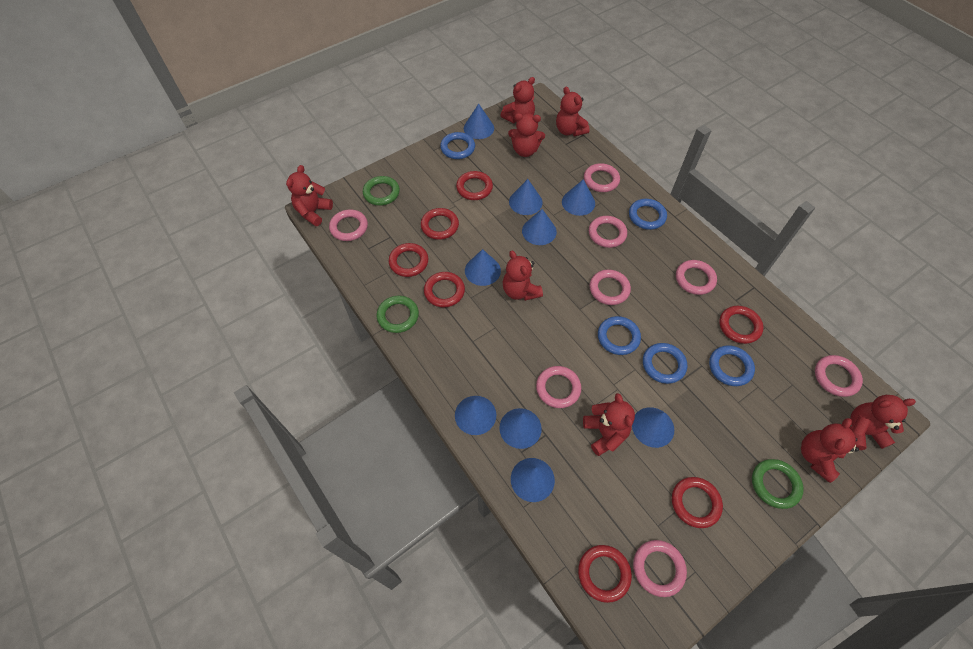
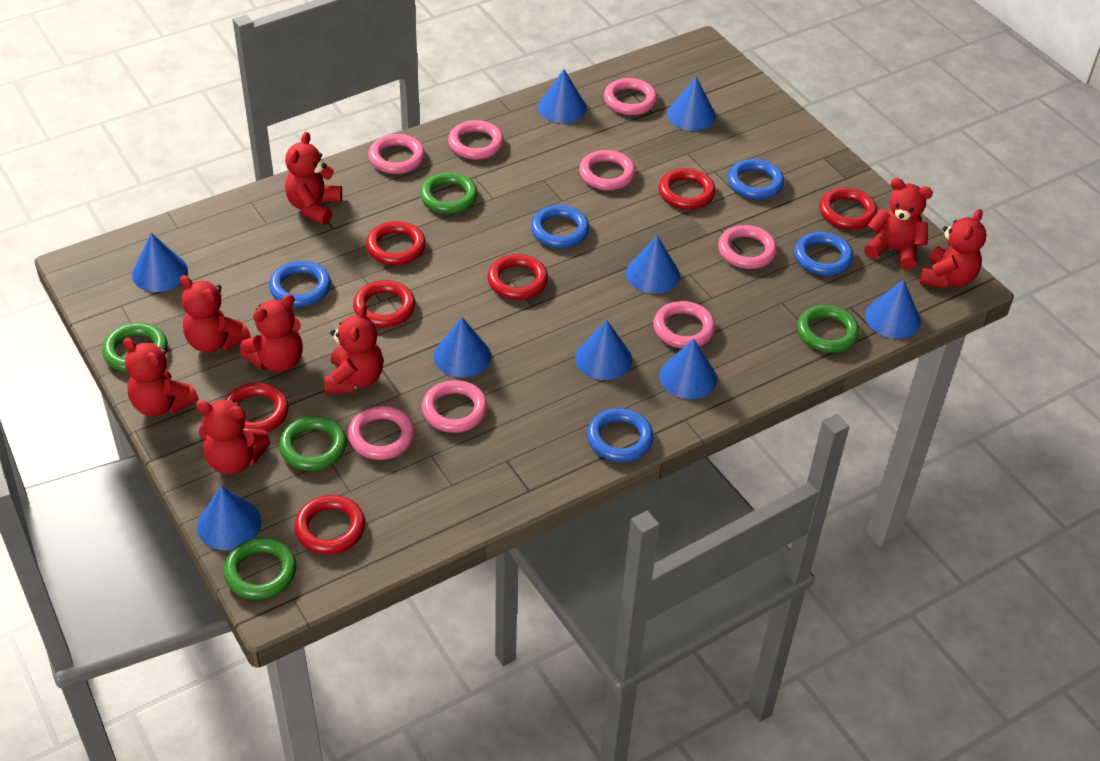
green ring: 3 -> 5

